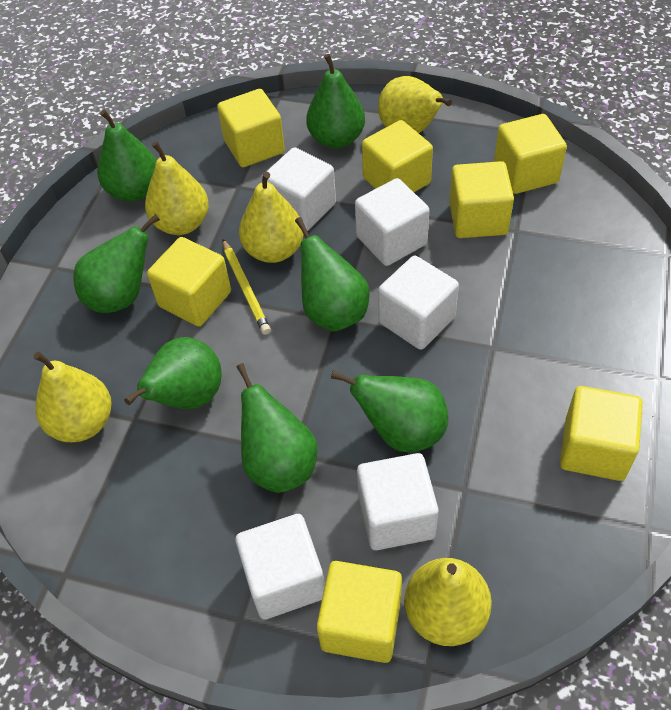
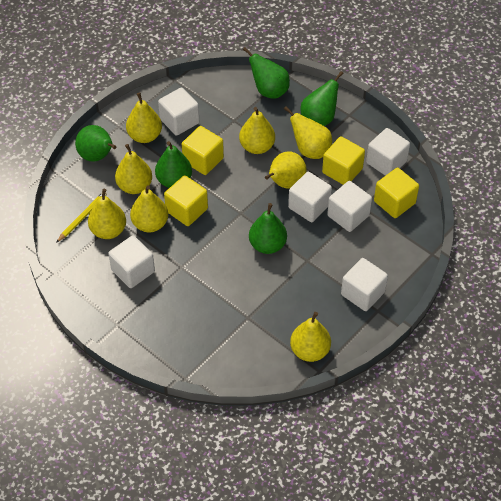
green pear: 7 -> 5
white cube: 5 -> 6
yellow cube: 7 -> 4
yellow pear: 5 -> 8

